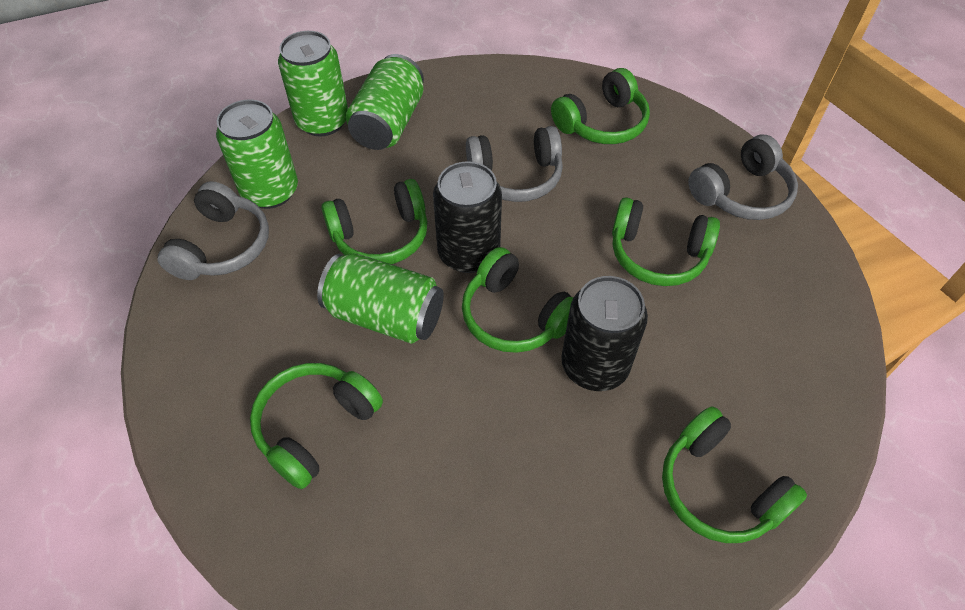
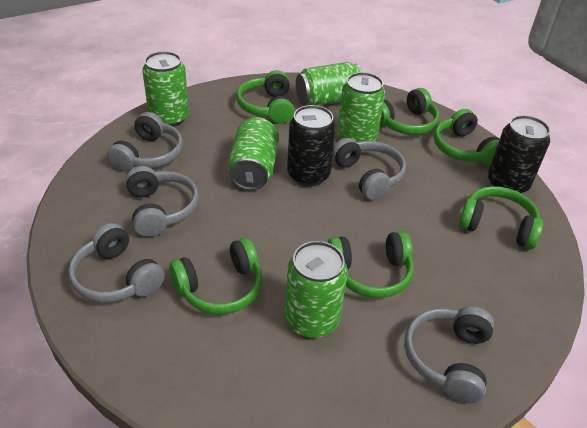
green can: 4 -> 5
grey headphones: 3 -> 5

